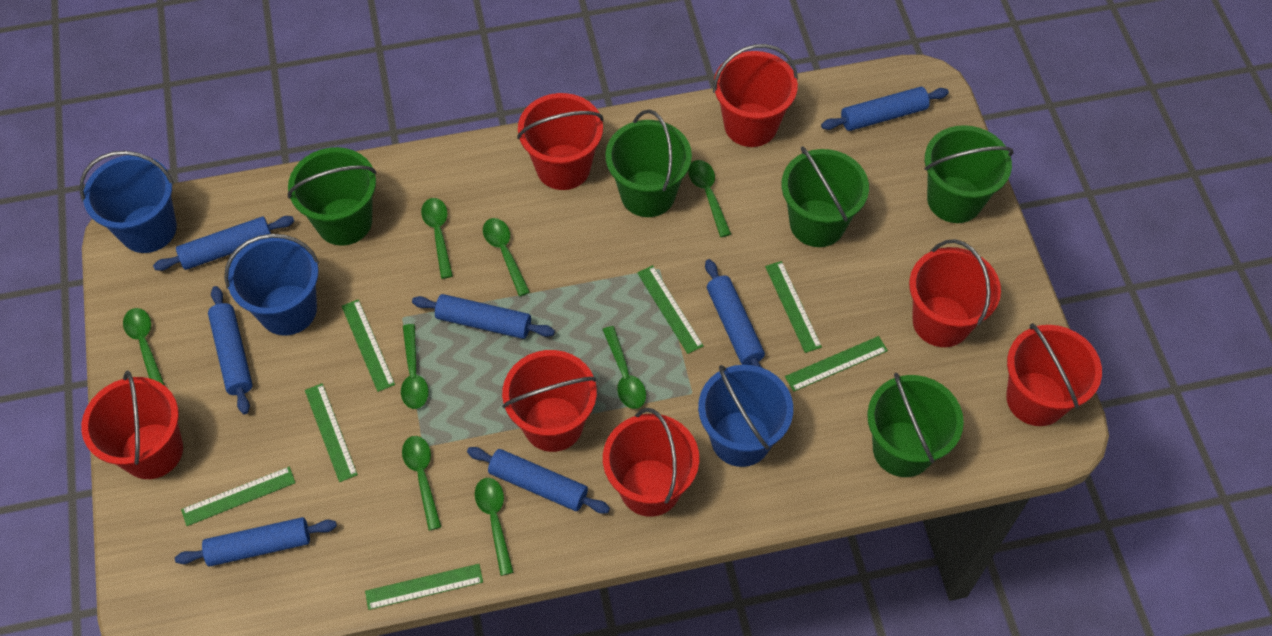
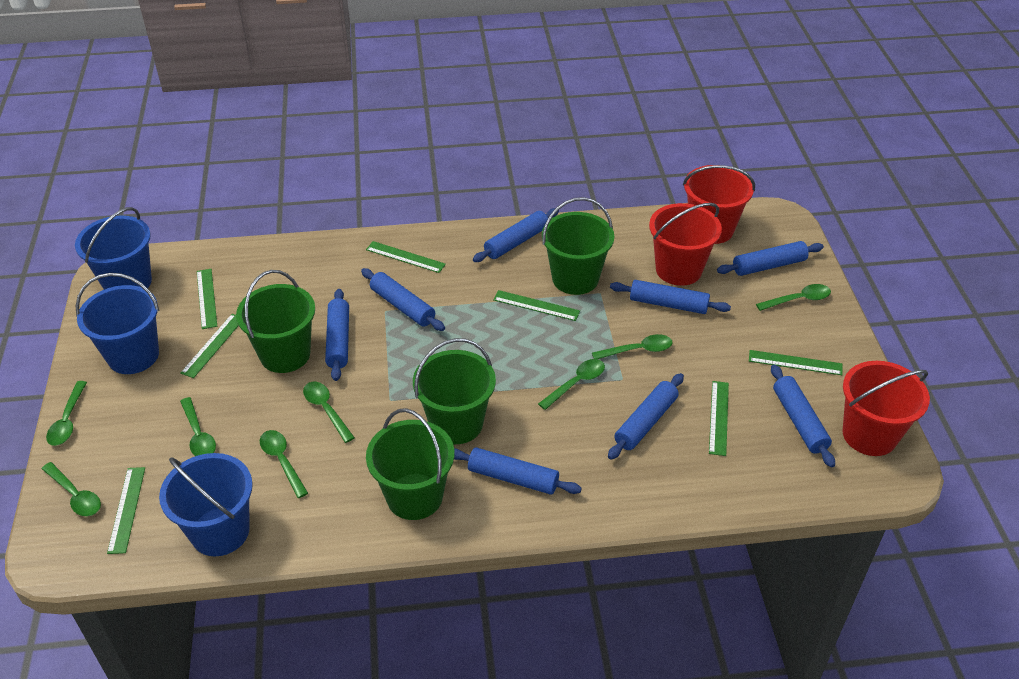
blue rolling pin: 7 -> 8
green bucket: 5 -> 4
red bucket: 7 -> 3

